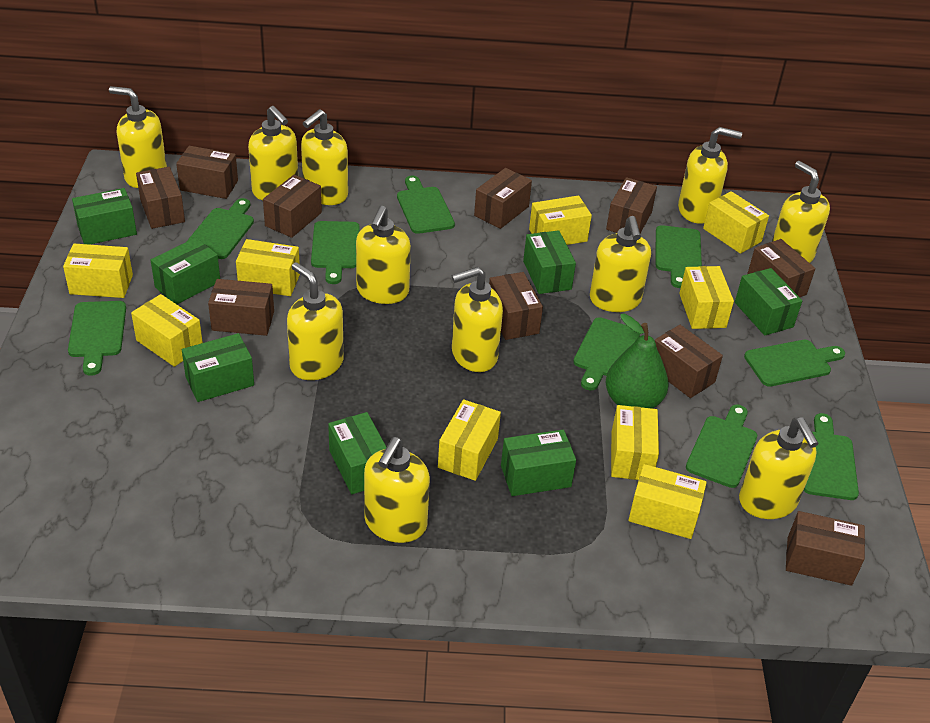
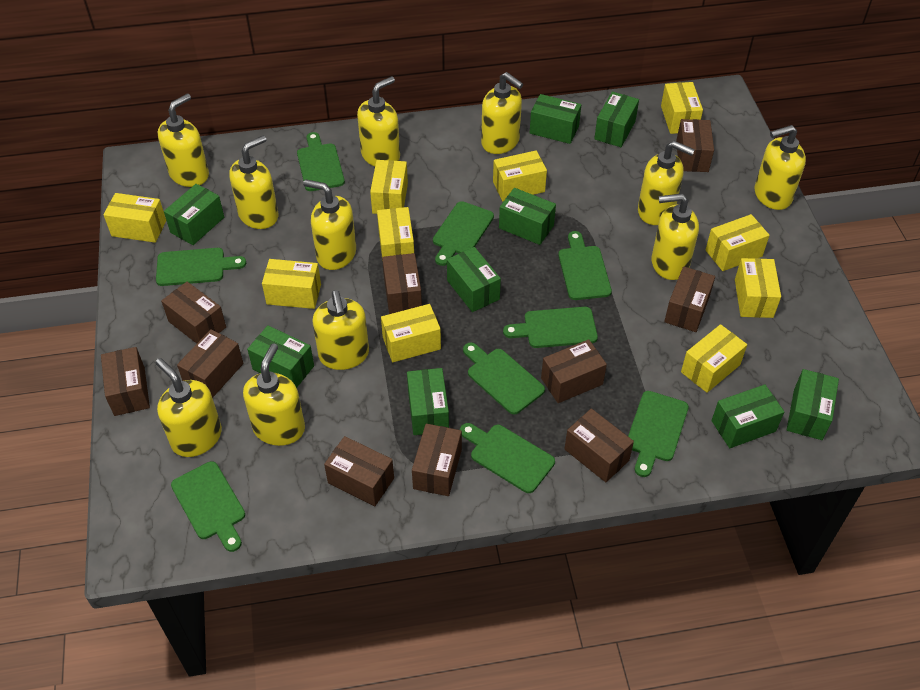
green box: 7 -> 9
green pear: 1 -> 0
yellow box: 9 -> 10

